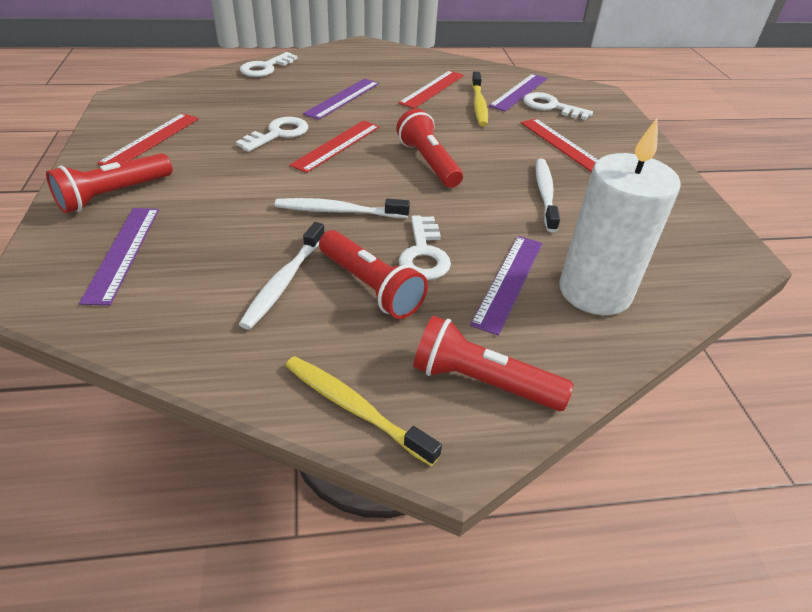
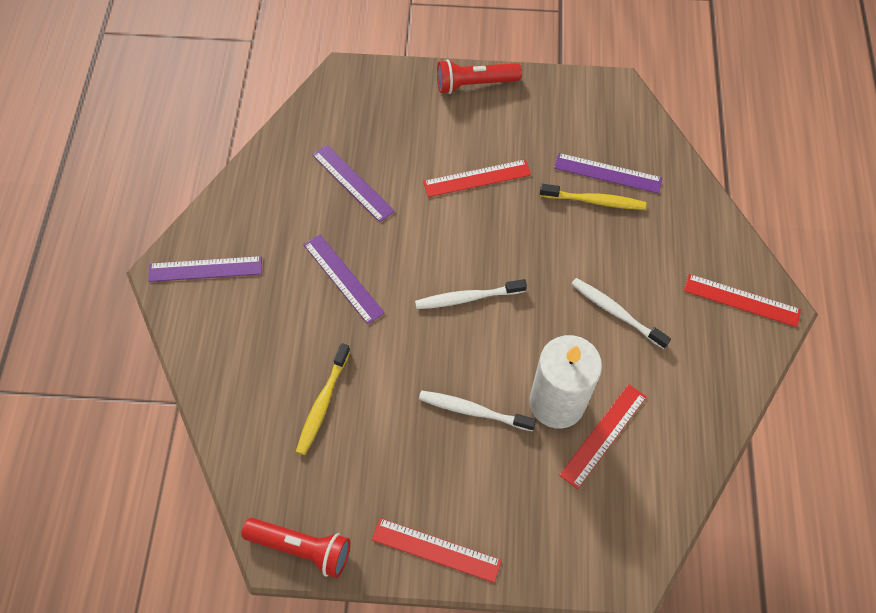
red flashlight: 4 -> 2
white key: 4 -> 0

